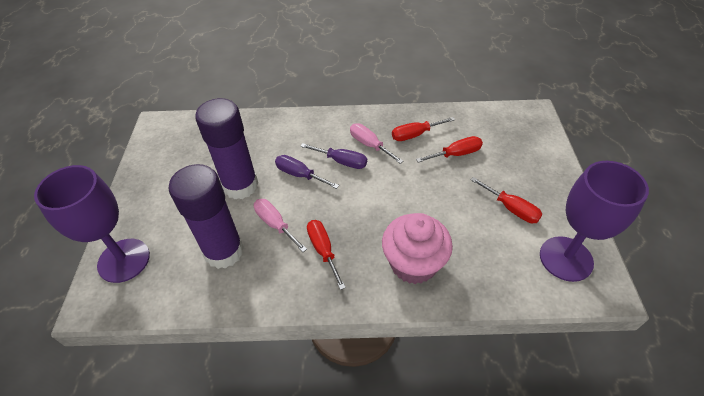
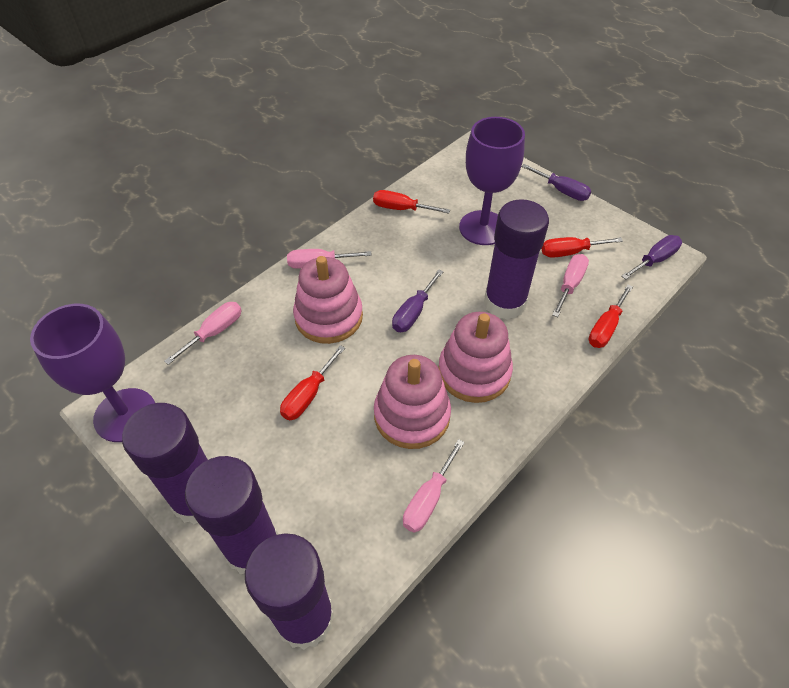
pink cupcake: 1 -> 0
pink screwdriver: 2 -> 4
pink stacking toy: 0 -> 3
purple glue stick: 2 -> 4
purple screwdriver: 2 -> 3

